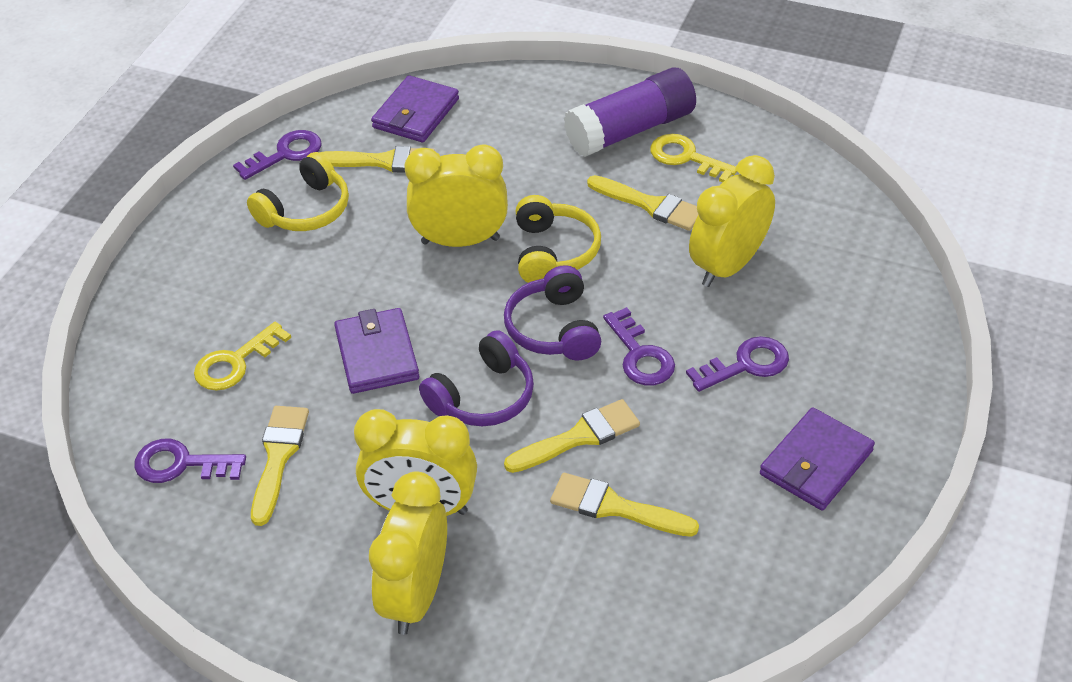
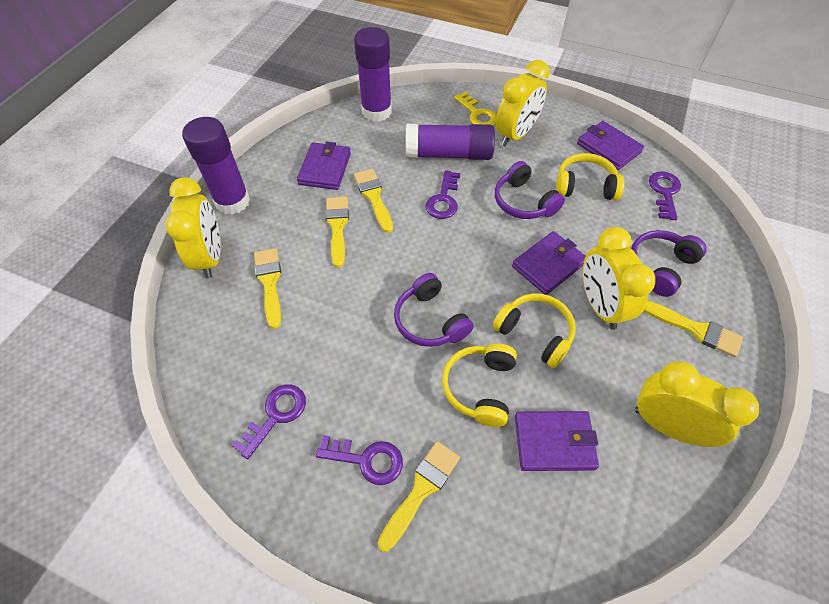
purple glue stick: 1 -> 3
purple headphones: 2 -> 3
purple wallet: 3 -> 4
yellow headphones: 2 -> 3
yellow key: 2 -> 1

